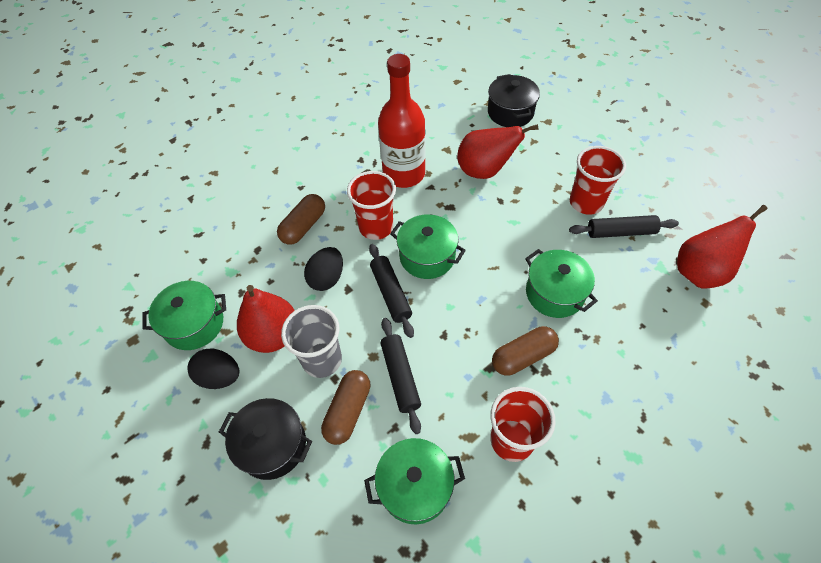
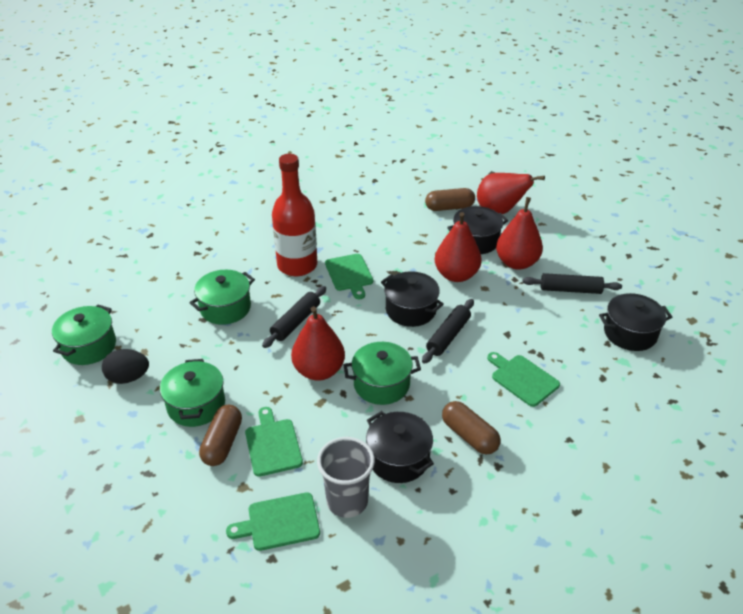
black egg: 2 -> 1
black pot: 2 -> 4
green cutting board: 0 -> 4
red cup: 3 -> 0
red pear: 3 -> 4

